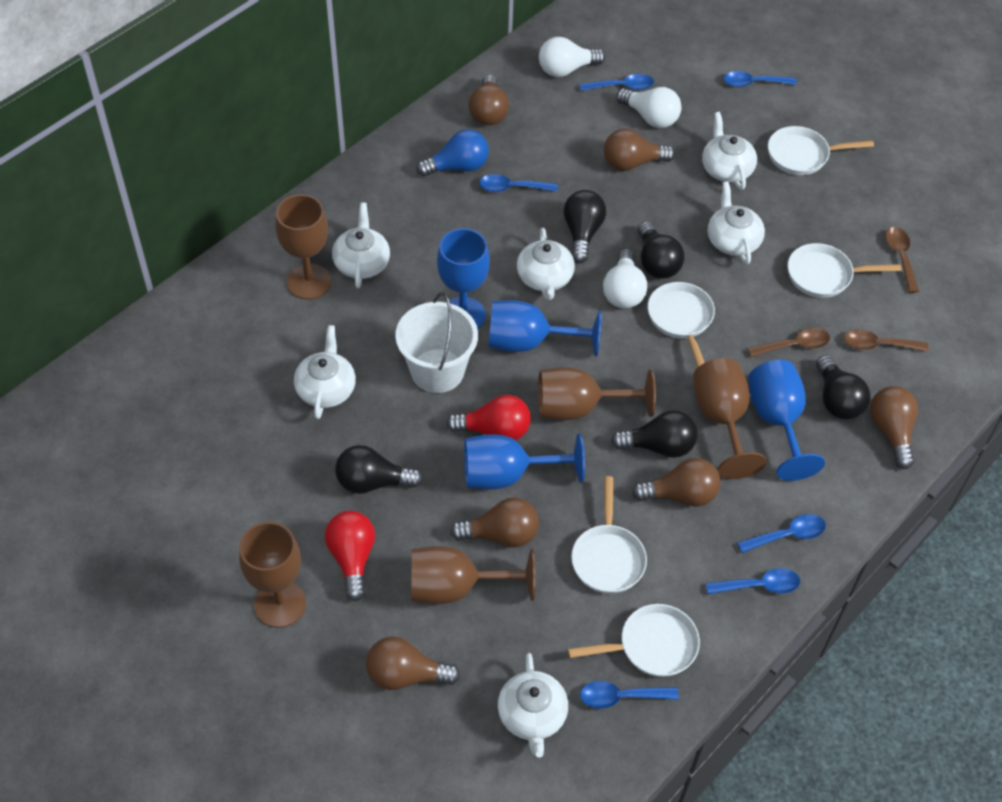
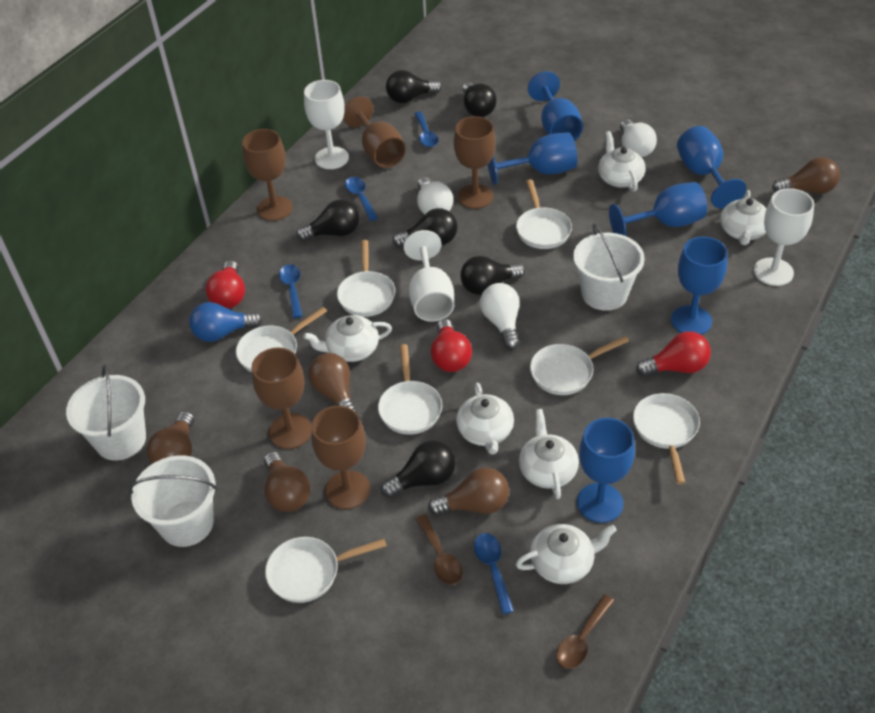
black light bulb: 5 -> 6
blue goblet: 4 -> 6
blue spoon: 6 -> 4
brown light bulb: 6 -> 5
brown spoon: 3 -> 2
red light bulb: 2 -> 3
white bucket: 1 -> 3
white goblet: 0 -> 3
white pan: 5 -> 7

